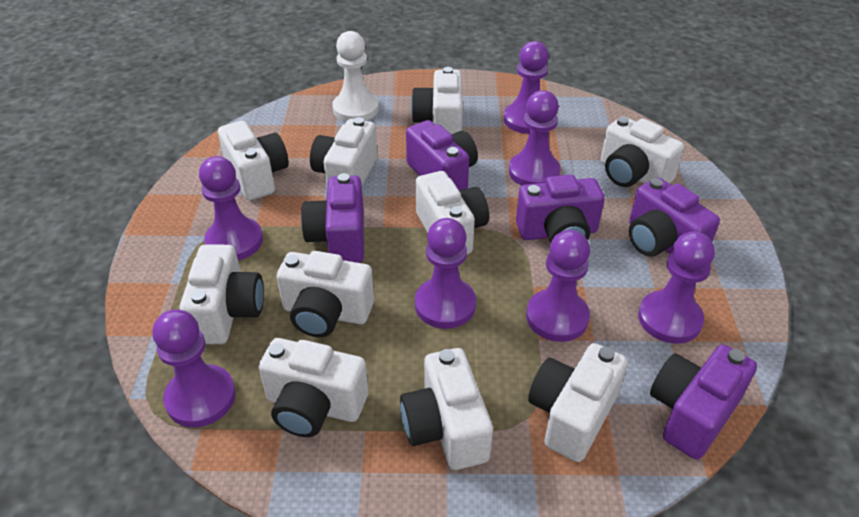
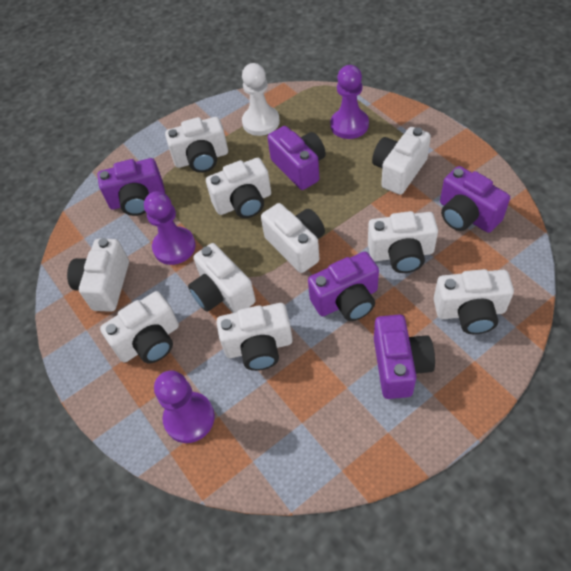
purple pawn: 7 -> 3

